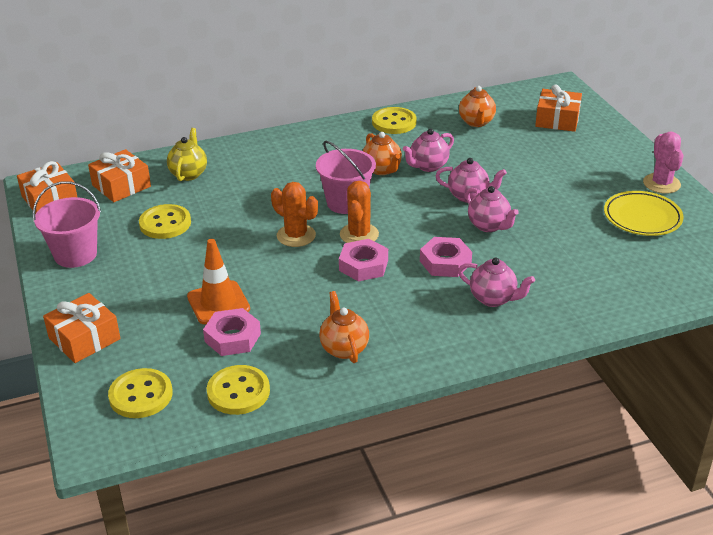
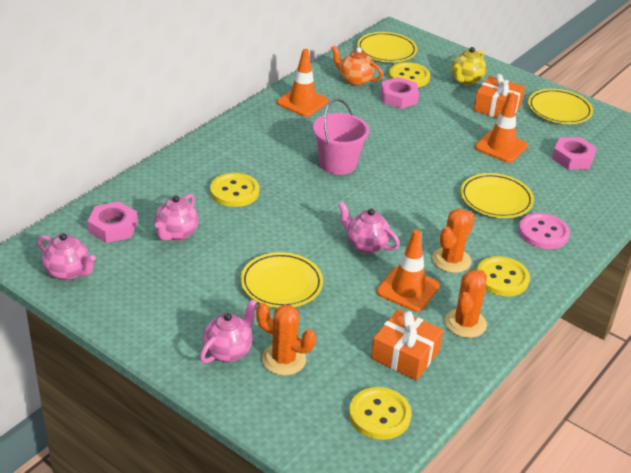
orange cactus: 2 -> 3
orange gift: 4 -> 2
orange teapot: 3 -> 1
orange traffic cone: 1 -> 3
pink bucket: 2 -> 1
pink button: 0 -> 1
pink cactus: 1 -> 0
yellow plate: 1 -> 4

